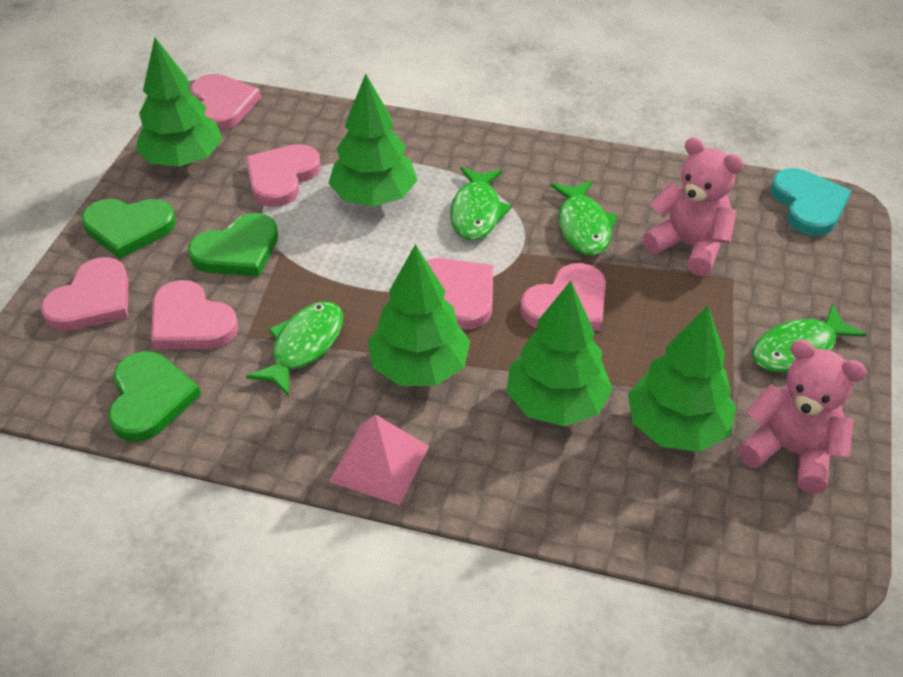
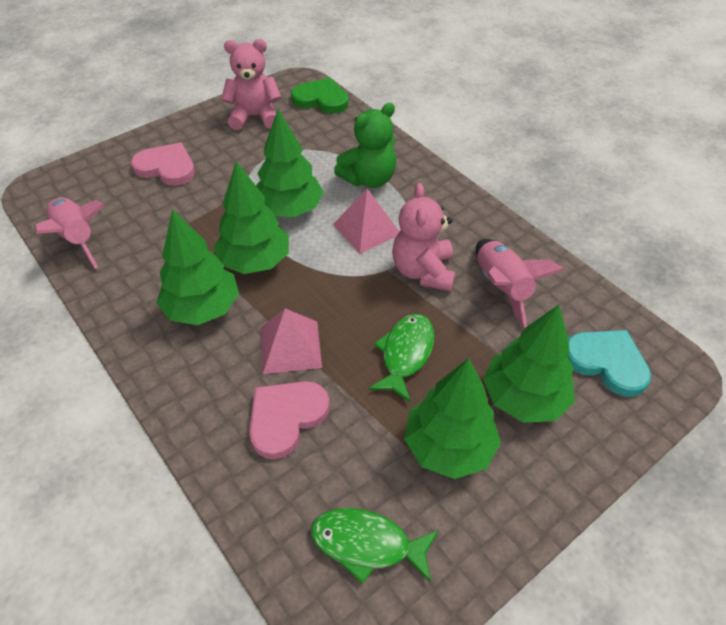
green fish: 4 -> 2
green heart: 3 -> 1
green teddy bear: 0 -> 1
pink heart: 6 -> 2
pink pyramid: 1 -> 2
pink rocket: 0 -> 2

